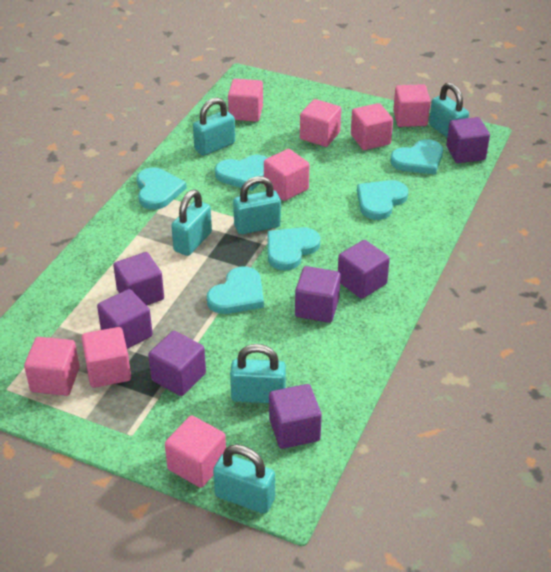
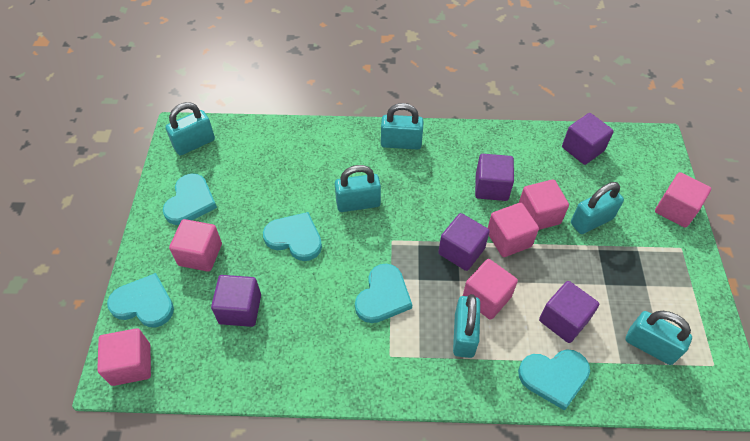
pink cube: 8 -> 6
purple cube: 7 -> 5
turquoise heart: 6 -> 5

